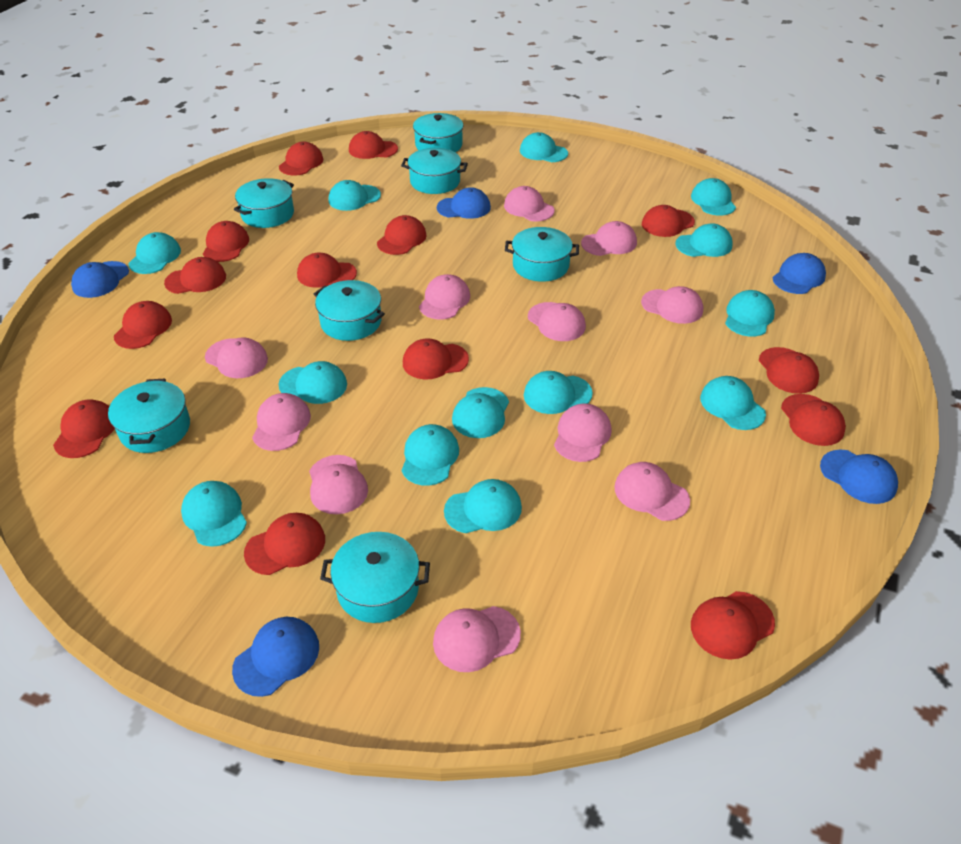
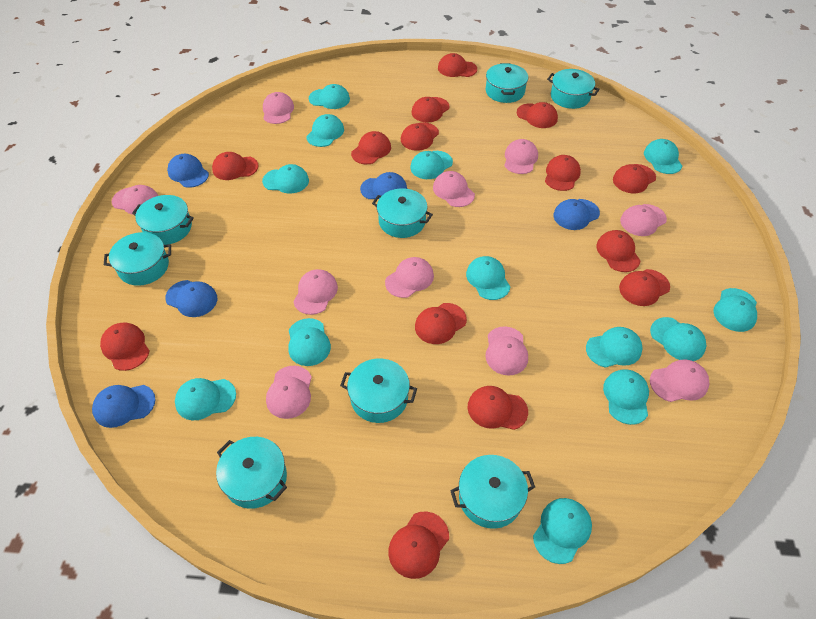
pink cap: 11 -> 10
turquoise pot: 7 -> 8

